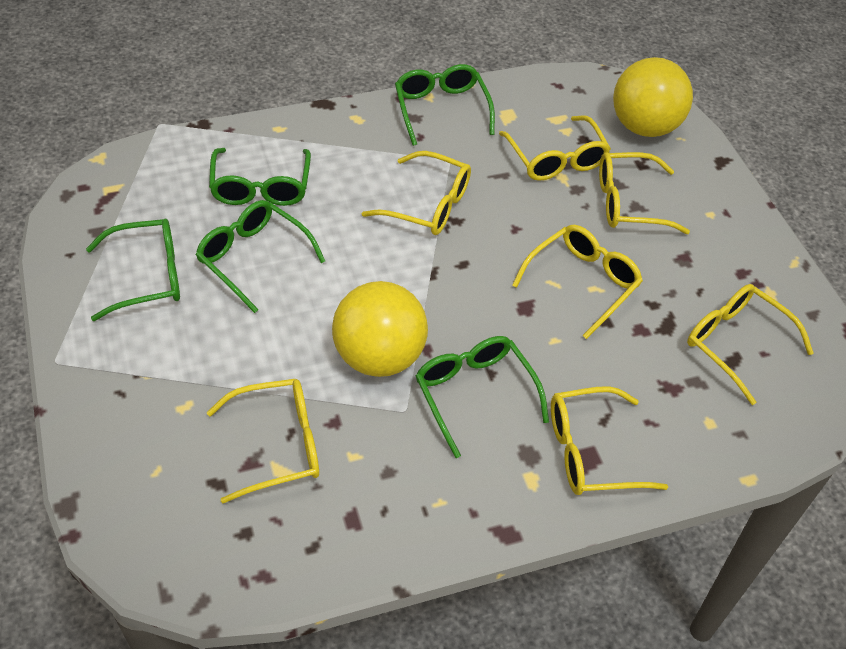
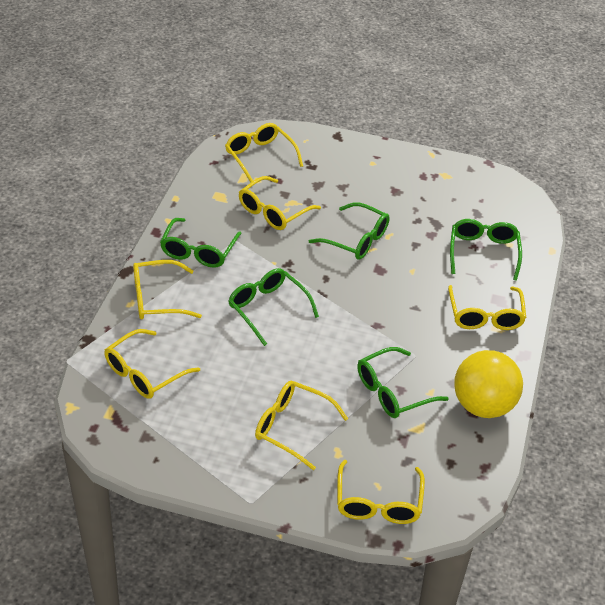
yellow ball: 2 -> 1

